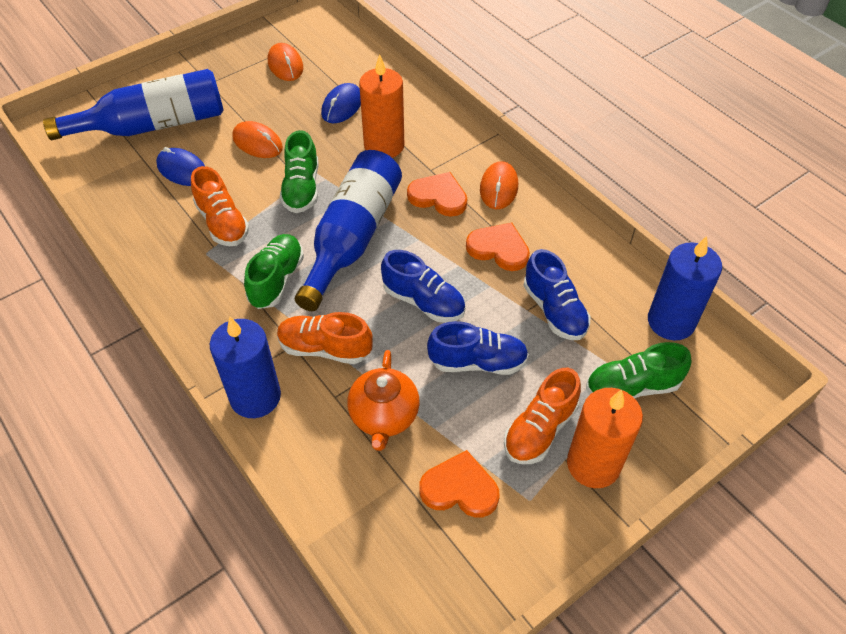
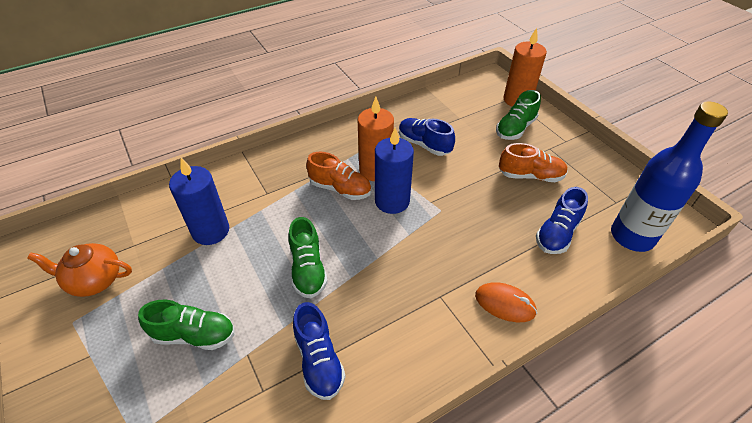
blue bottle: 2 -> 1
blue mouse: 2 -> 0
orange heart: 3 -> 0
orange mouse: 3 -> 1
orange shoe: 3 -> 2

